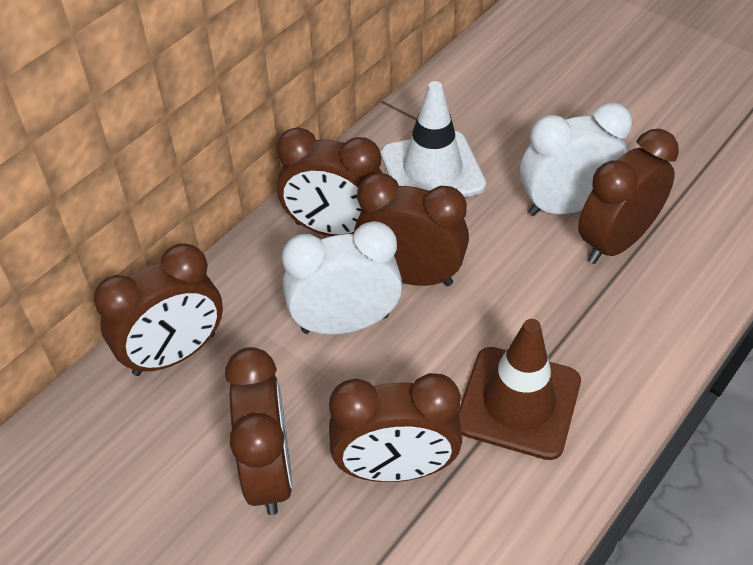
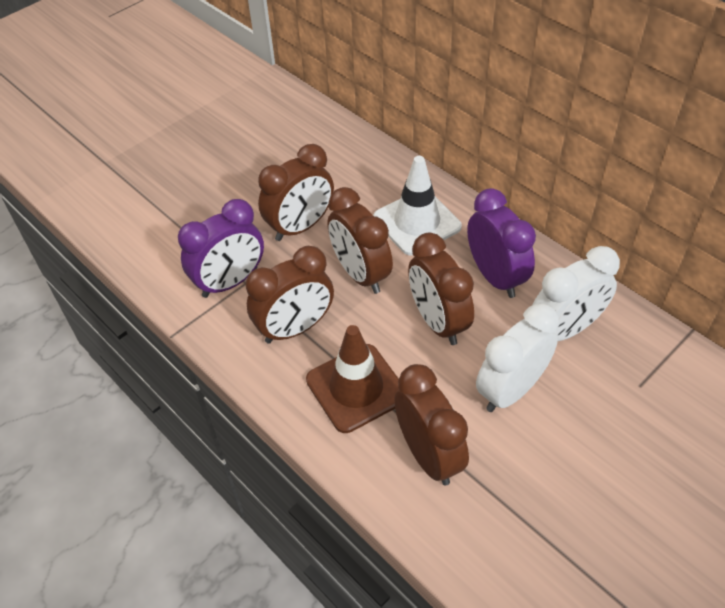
brown clock: 6 -> 5
purple clock: 0 -> 2

